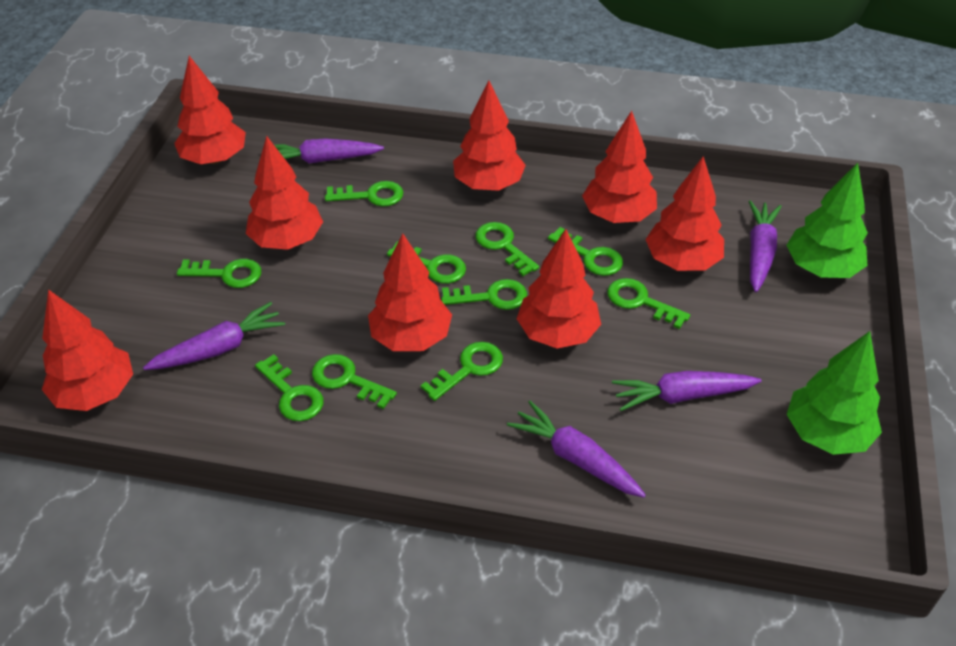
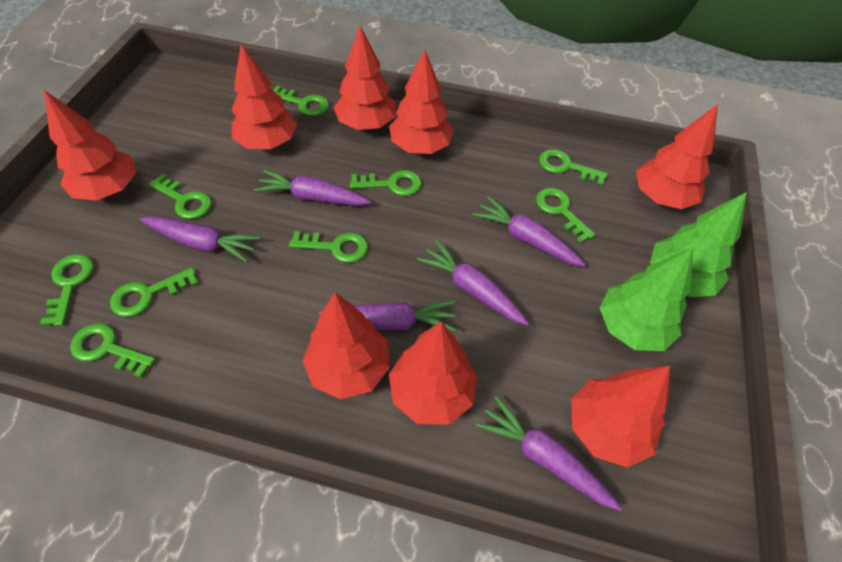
green key: 10 -> 9
purple carrot: 5 -> 6

